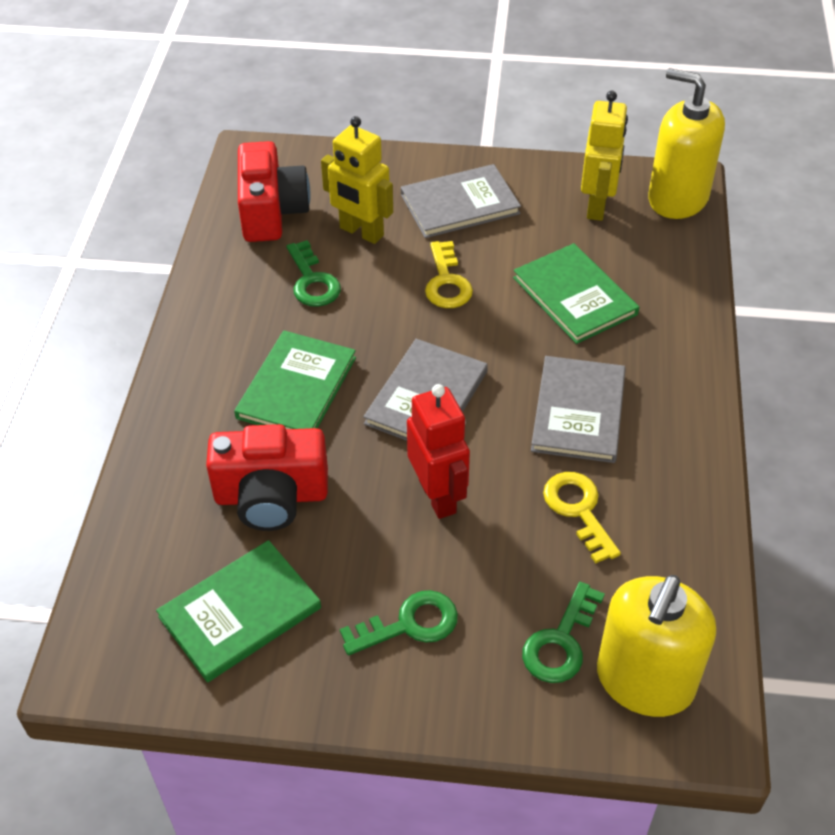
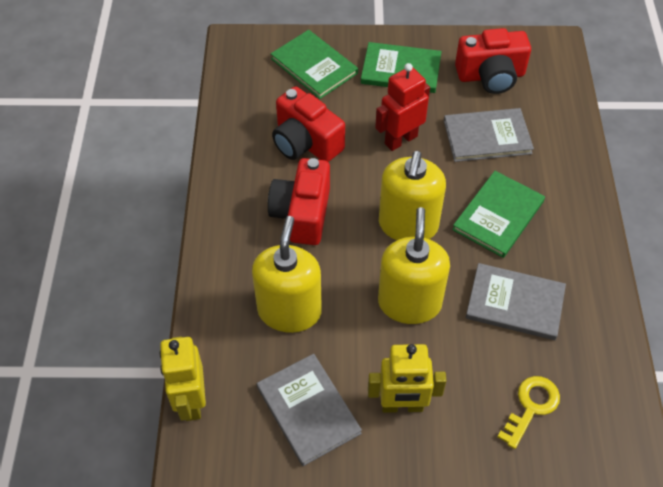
green key: 3 -> 0
red camera: 2 -> 3
yellow key: 2 -> 1
yellow soap dispenser: 2 -> 3

